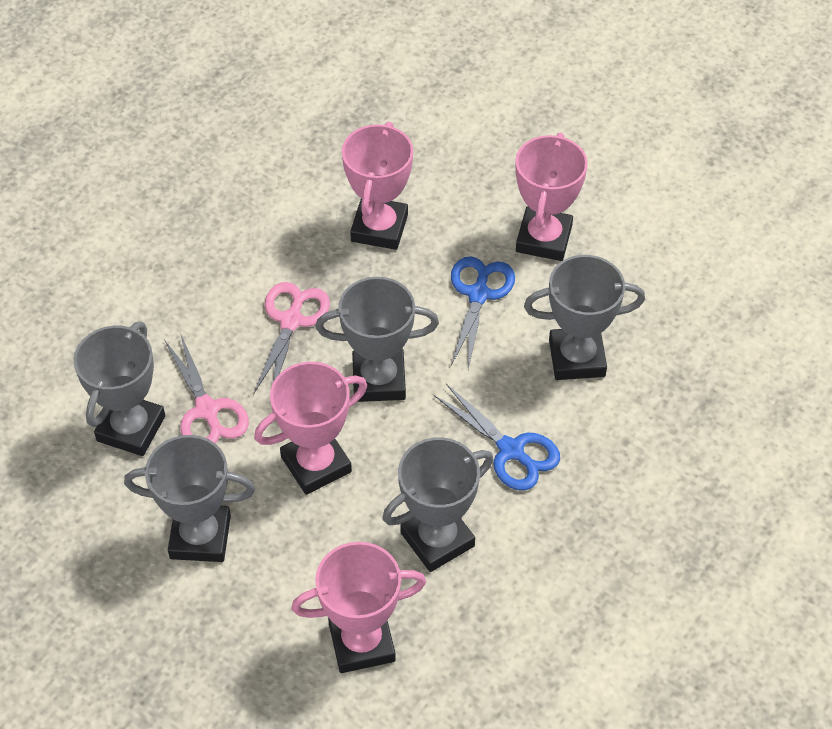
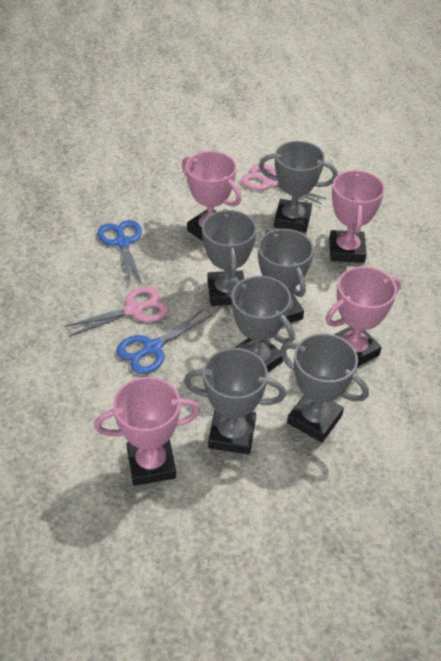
grey trophy: 5 -> 6

